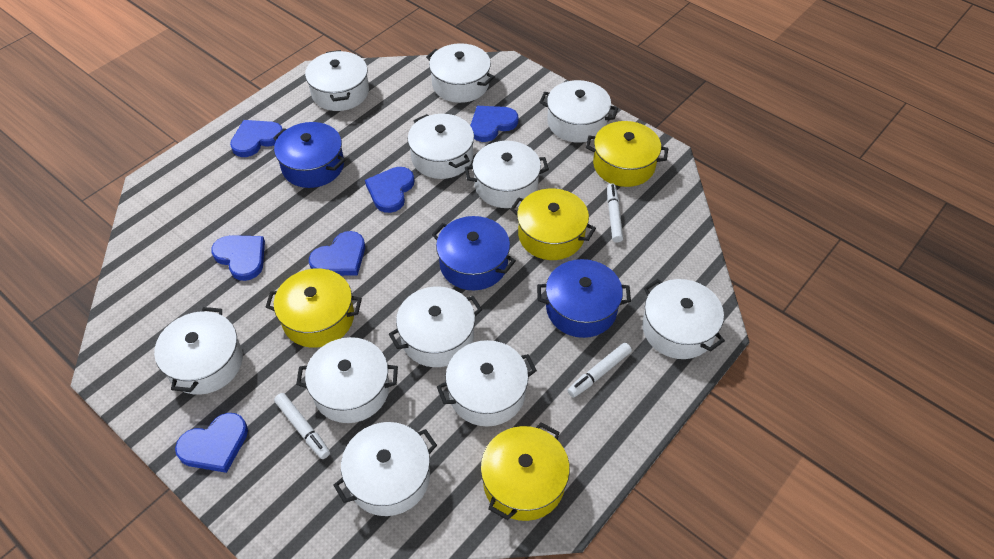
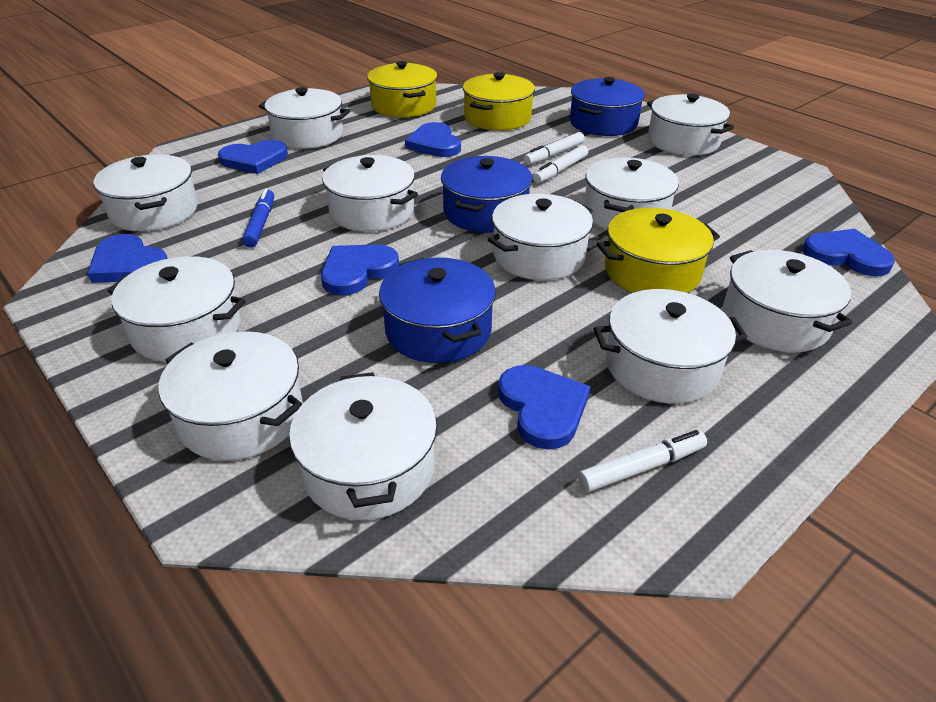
blue marker: 0 -> 1
yellow pot: 4 -> 3

